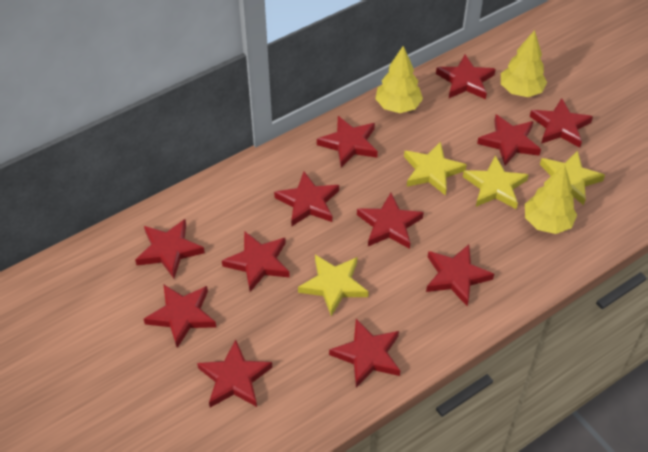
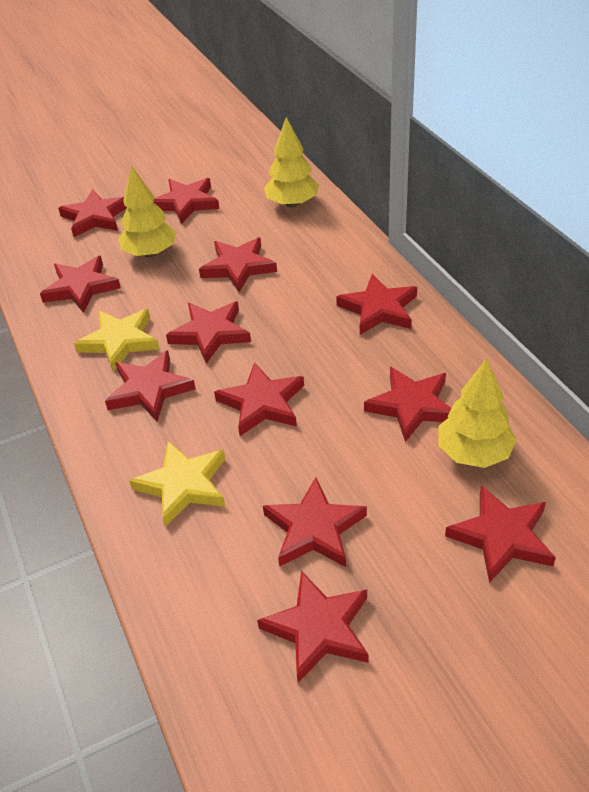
yellow star: 4 -> 2

